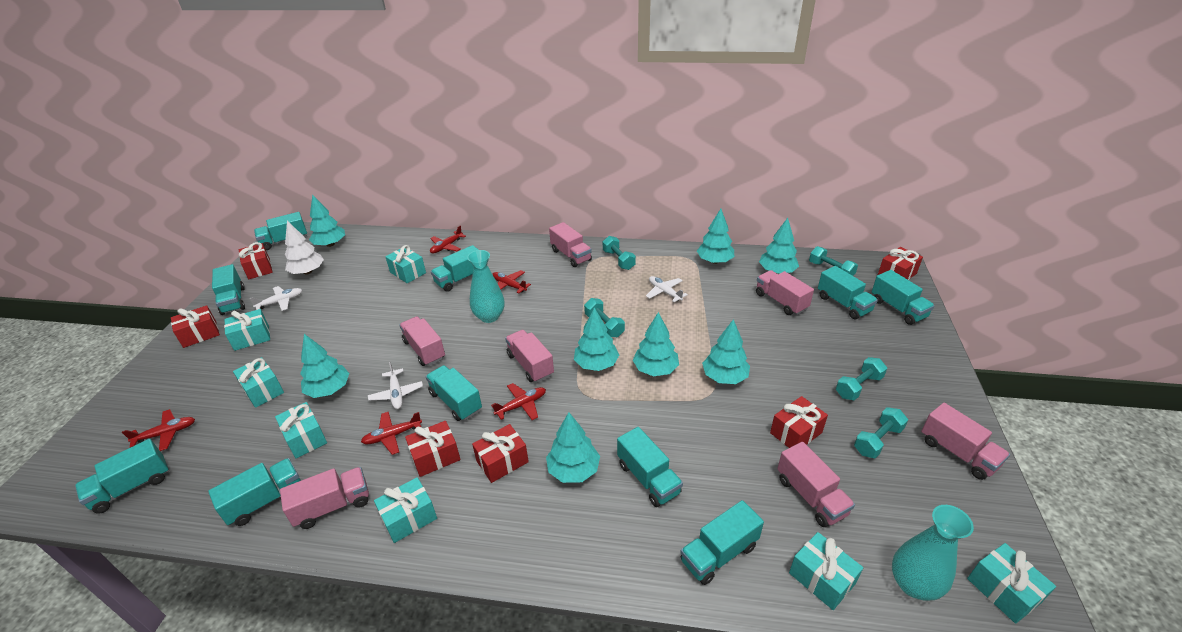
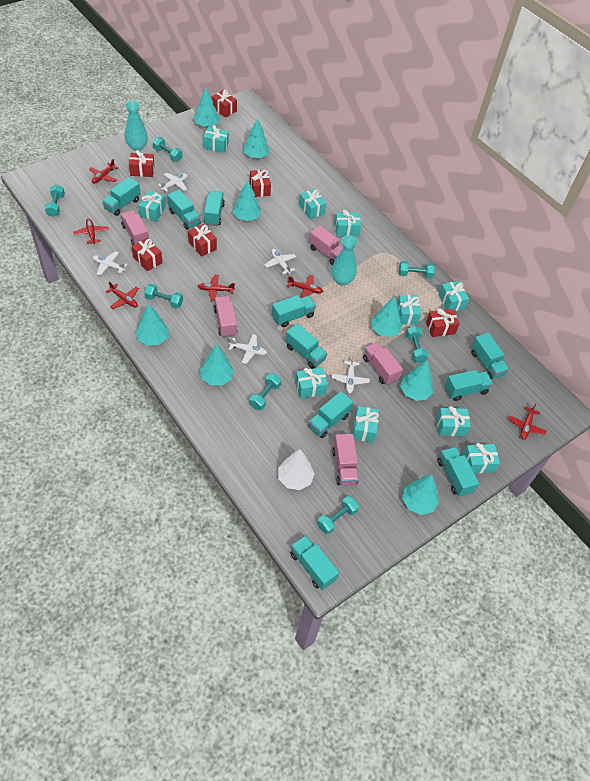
pink truck: 7 -> 5
red plane: 5 -> 6
turquoise dumbbell: 5 -> 7
turquoise gift: 7 -> 10
white plane: 3 -> 5

